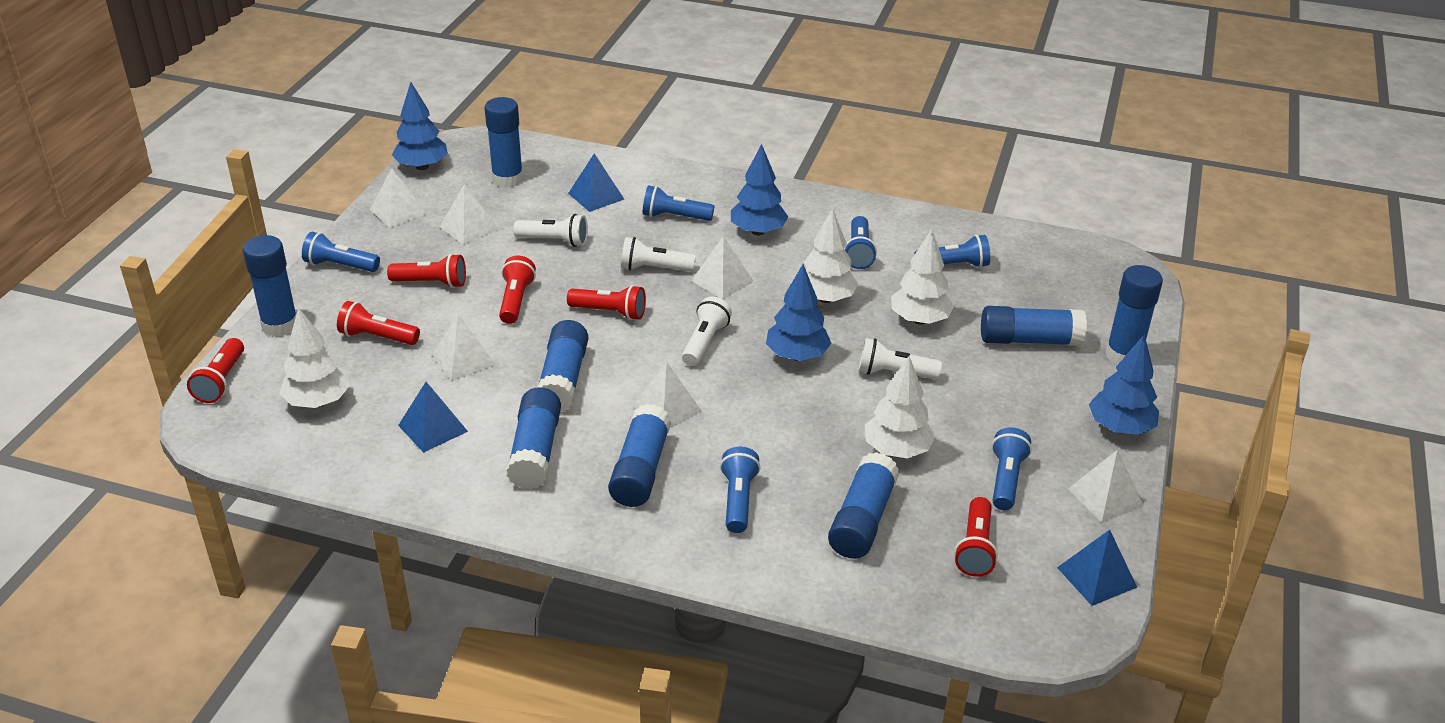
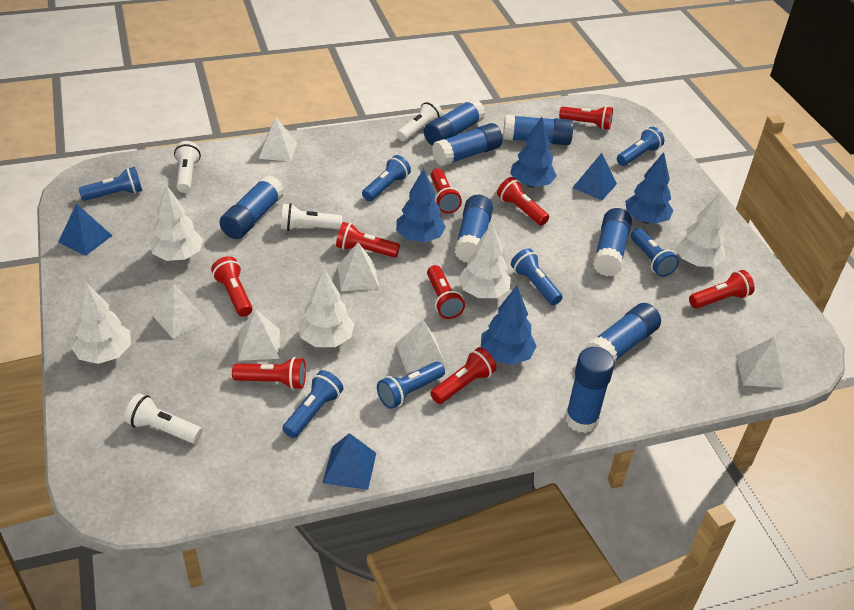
blue flashlight: 6 -> 7
red flashlight: 6 -> 9
white tree: 4 -> 5

